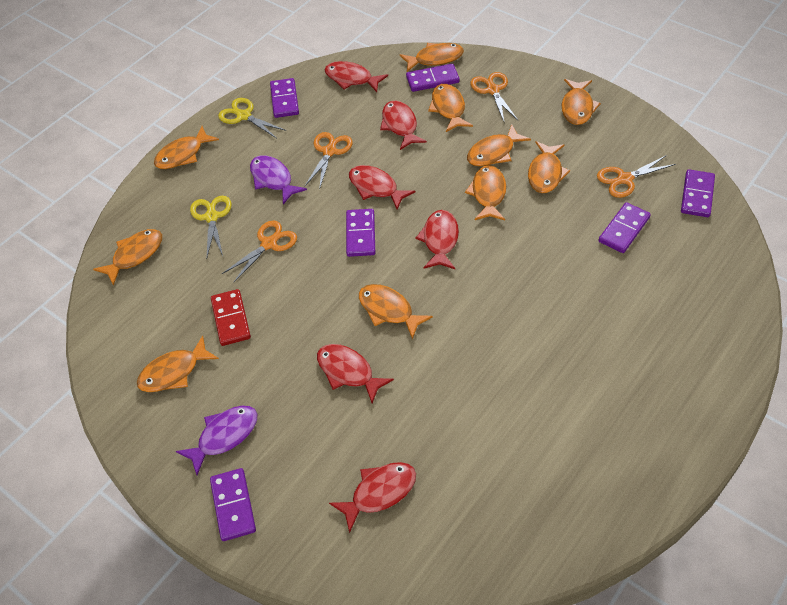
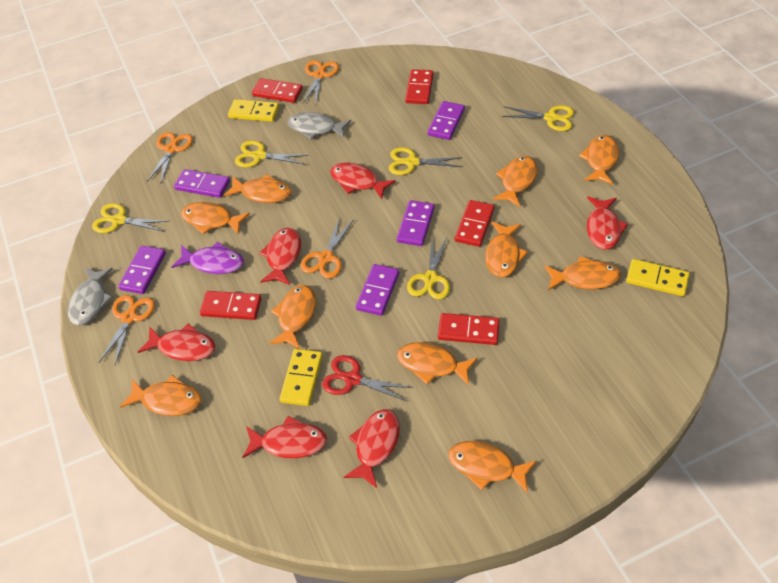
grey fish: 0 -> 2
purple domino: 6 -> 5
purple fish: 2 -> 1
red domino: 1 -> 5
red scissors: 0 -> 1
yellow domino: 0 -> 3
yellow scissors: 2 -> 5

